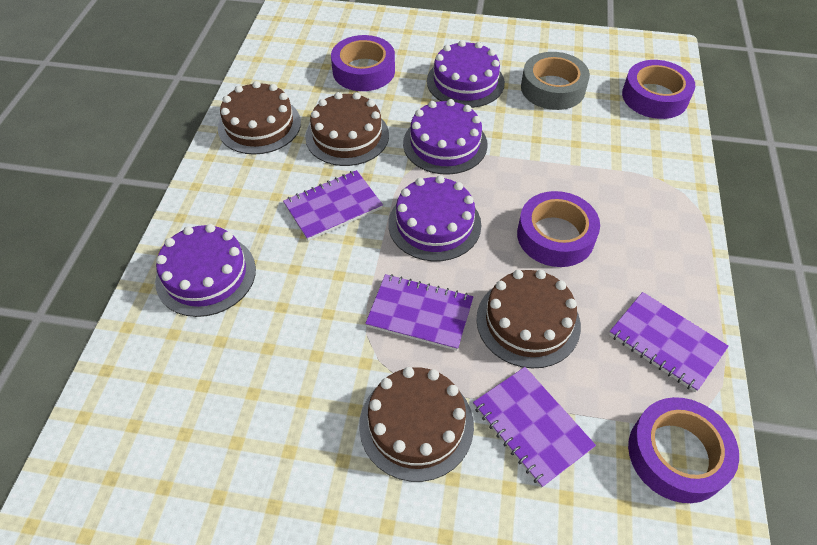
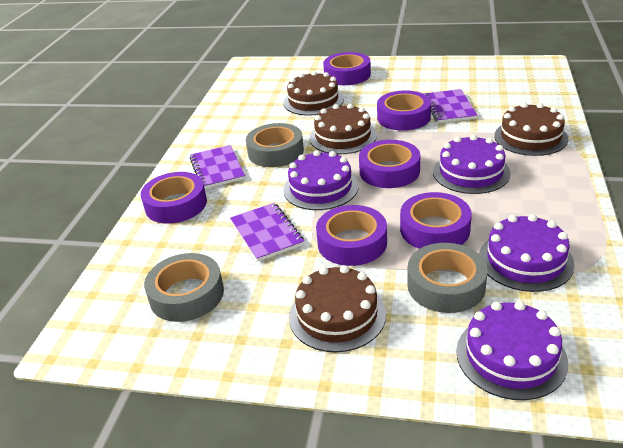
grey tape: 1 -> 3
purple notebook: 4 -> 3
purple tape: 4 -> 6

